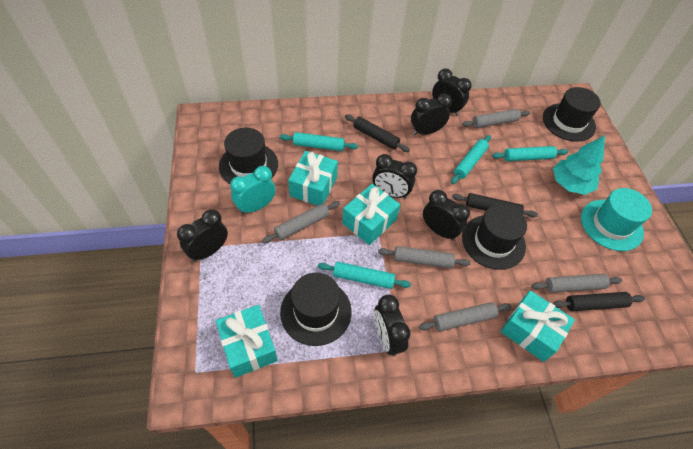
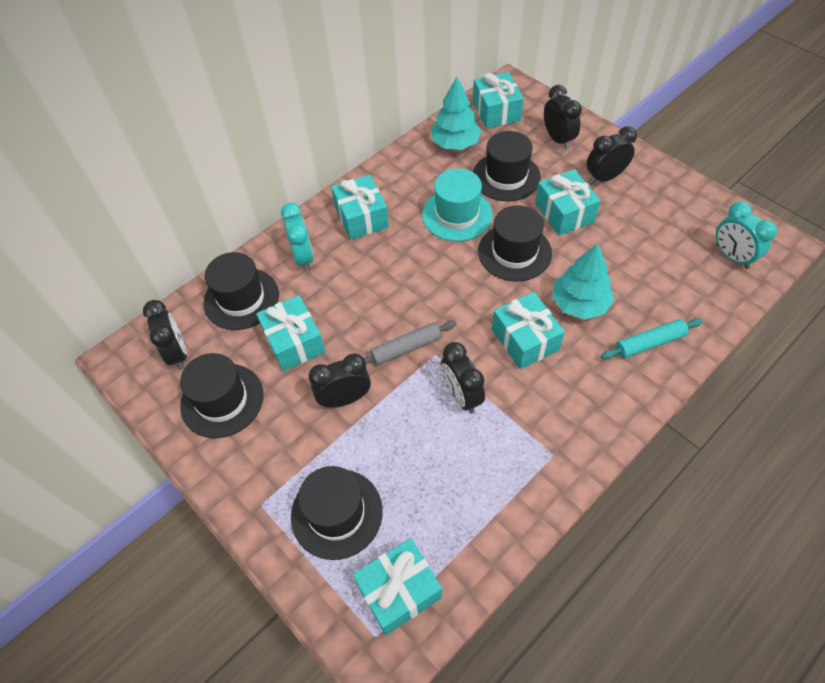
black clock: 6 -> 5
black hat: 4 -> 5
black rolling pin: 3 -> 0
grey rolling pin: 5 -> 1
turquoise clock: 1 -> 2
turquoise gift: 4 -> 6
turquoise rolling pin: 4 -> 1
turquoise tree: 1 -> 2

